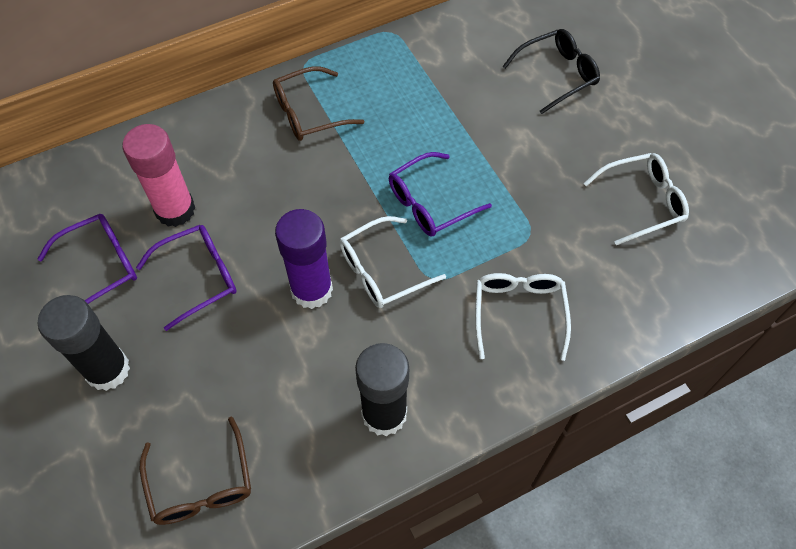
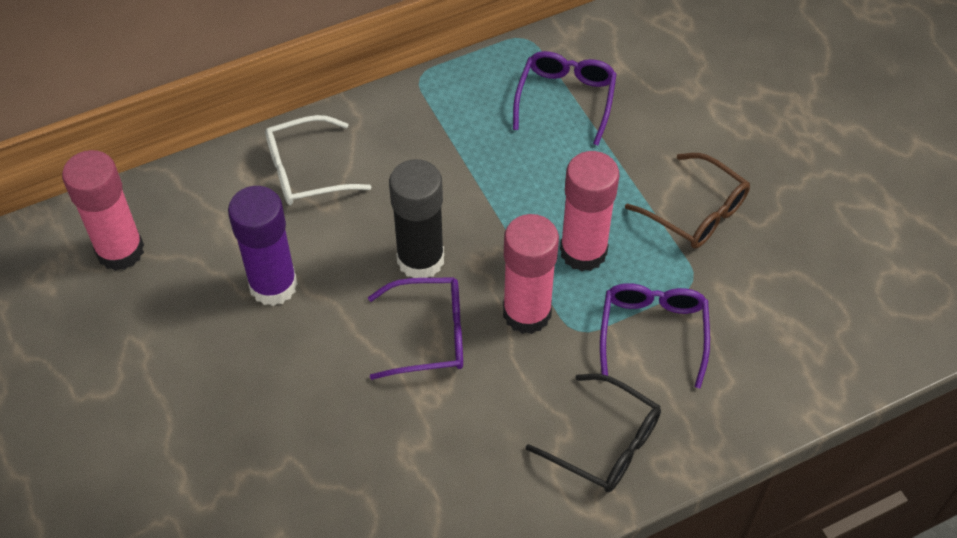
black glue stick: 2 -> 1
brown glasses: 2 -> 1
pink glue stick: 1 -> 3
white glasses: 3 -> 1

